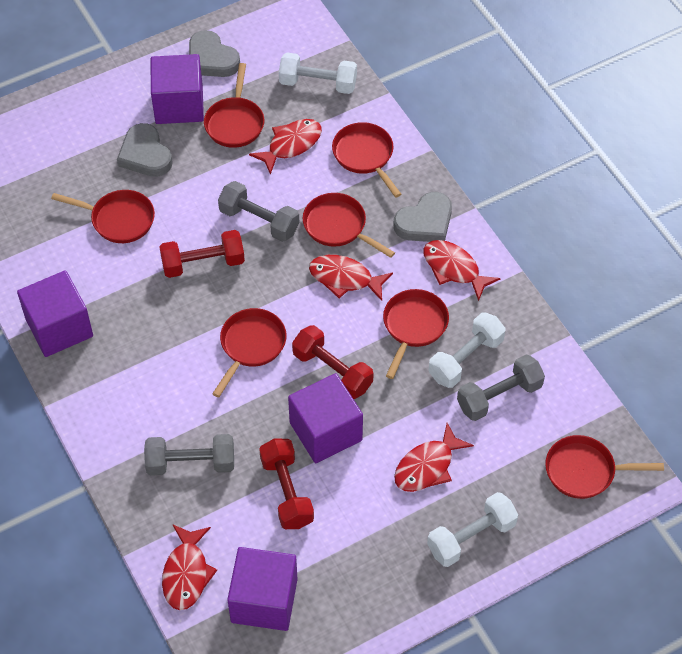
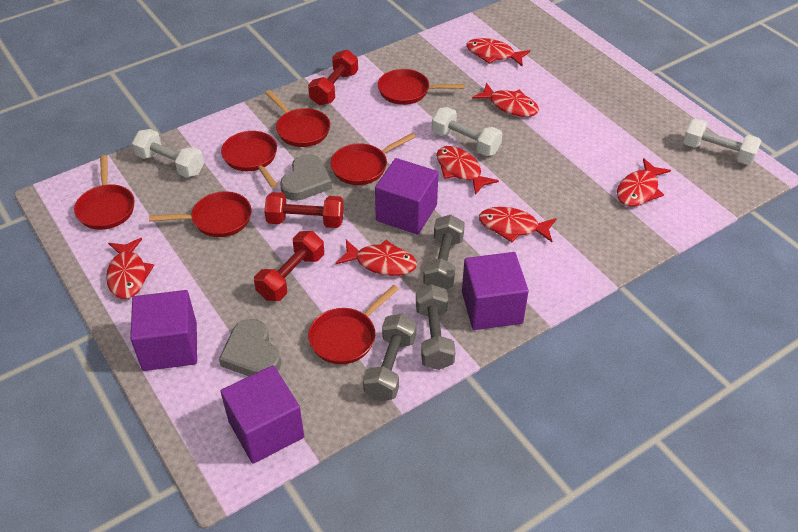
grey heart: 3 -> 2
red fish: 5 -> 7

